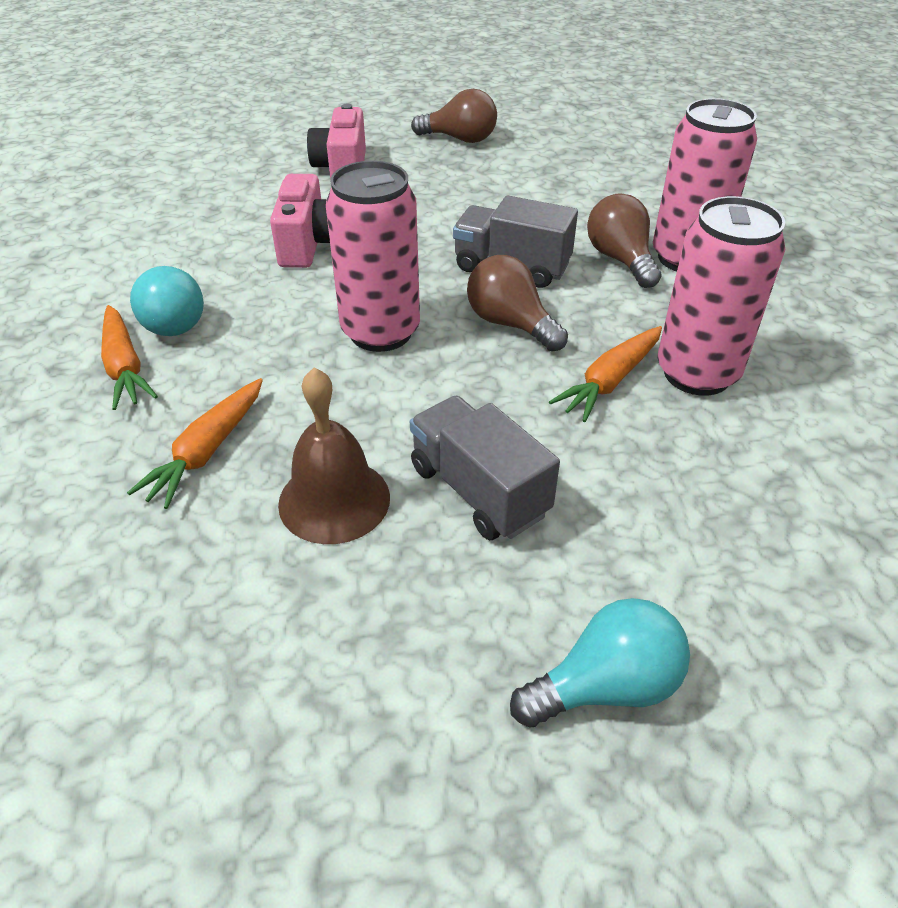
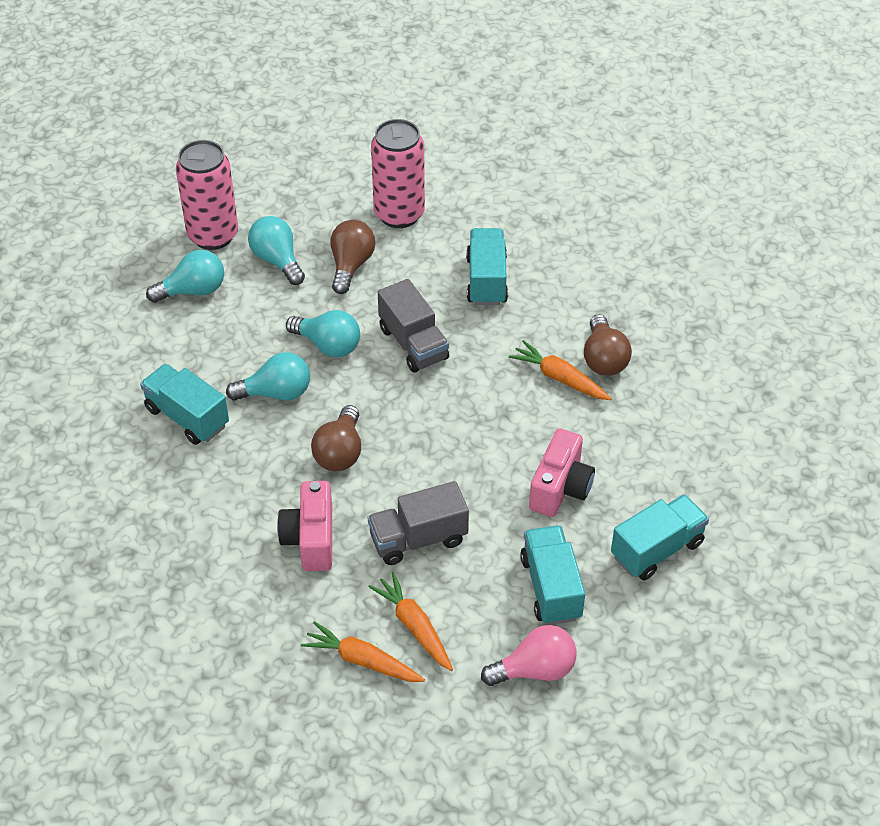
brown bell: 1 -> 0
pink can: 3 -> 2
pink light bulb: 0 -> 1
turquoise light bulb: 2 -> 4
turquoise truck: 0 -> 4

